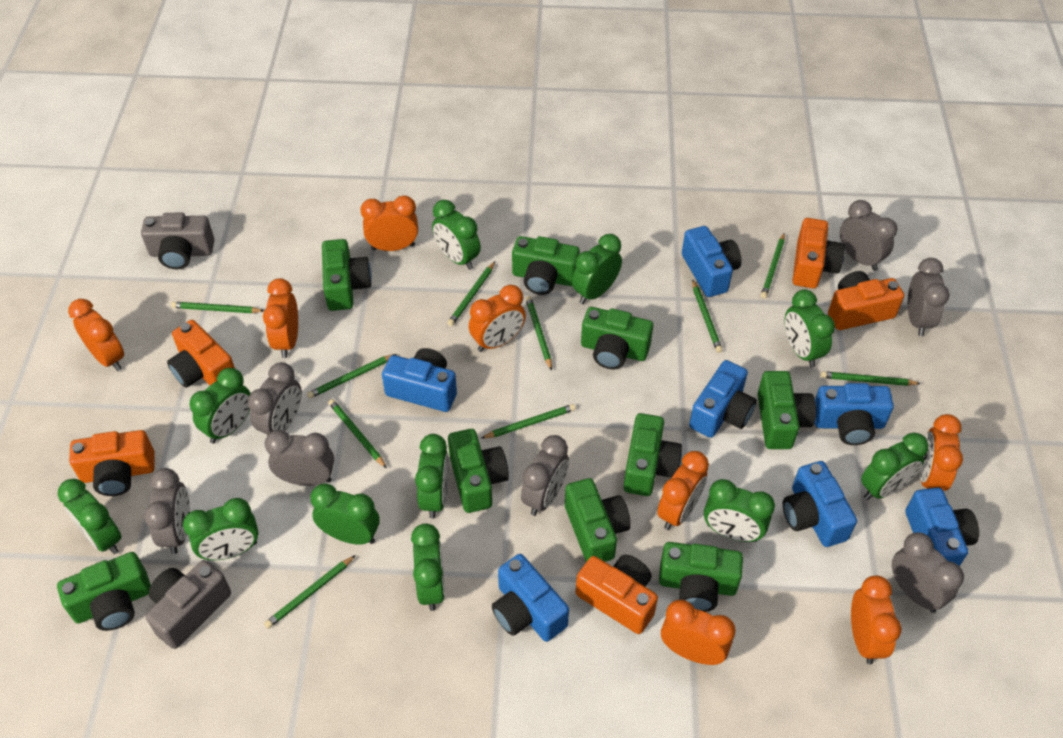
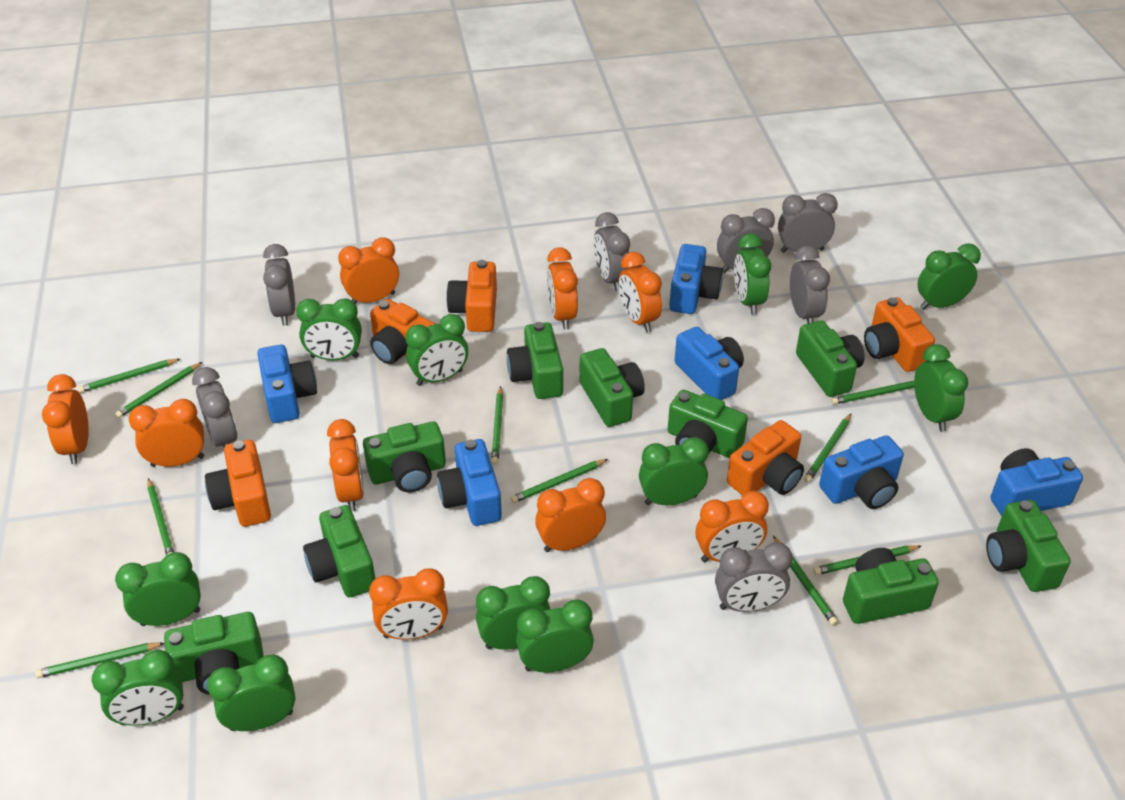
blue camera: 7 -> 6
grey camera: 2 -> 0
orange clock: 8 -> 9

